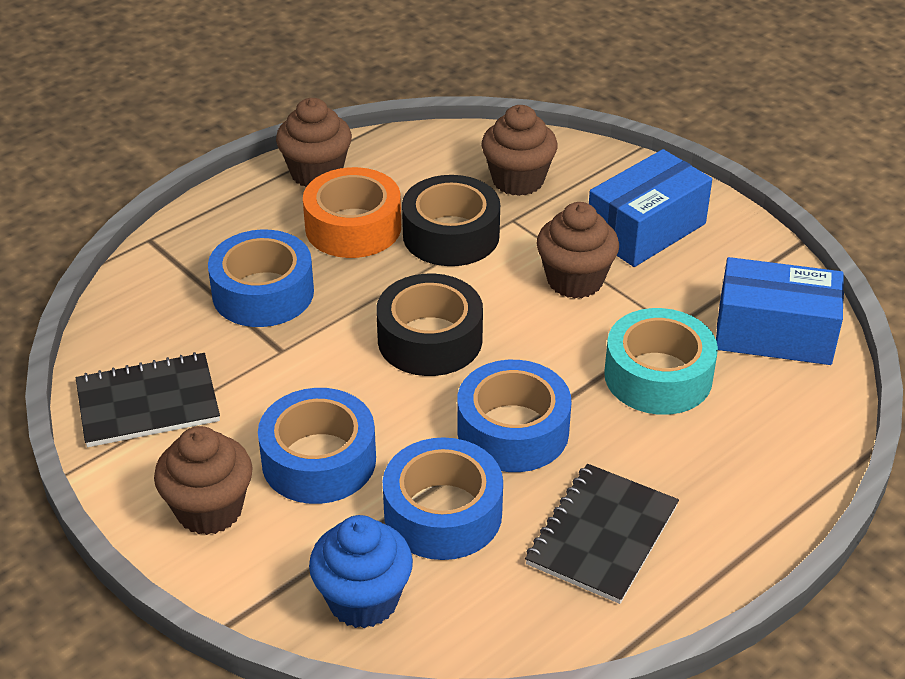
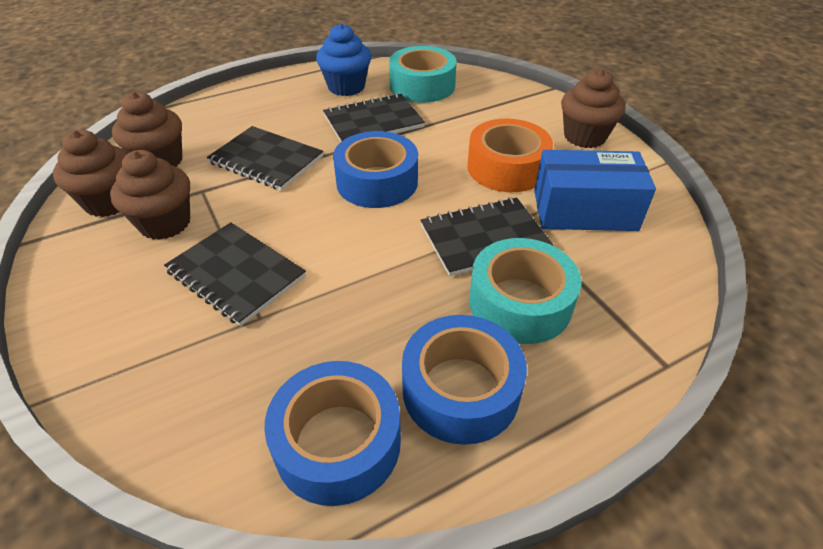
black notebook: 2 -> 4
black tape: 2 -> 0
blue box: 2 -> 1
blue tape: 4 -> 3
turquoise tape: 1 -> 2

